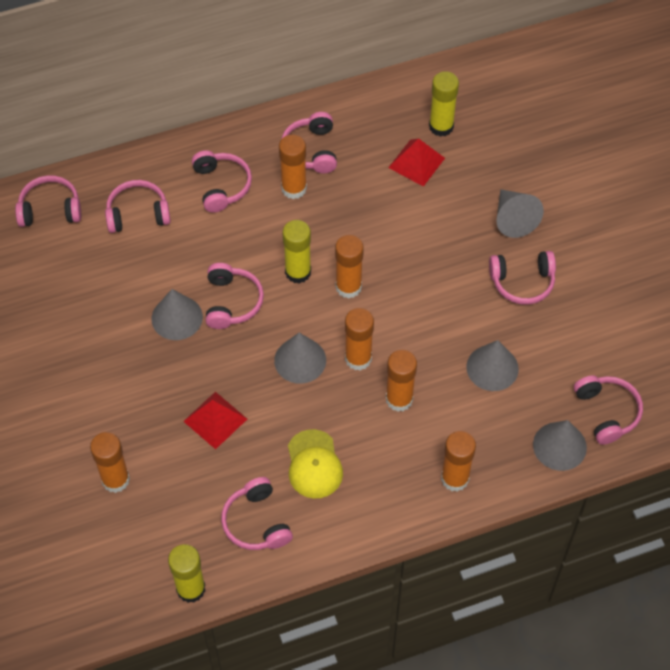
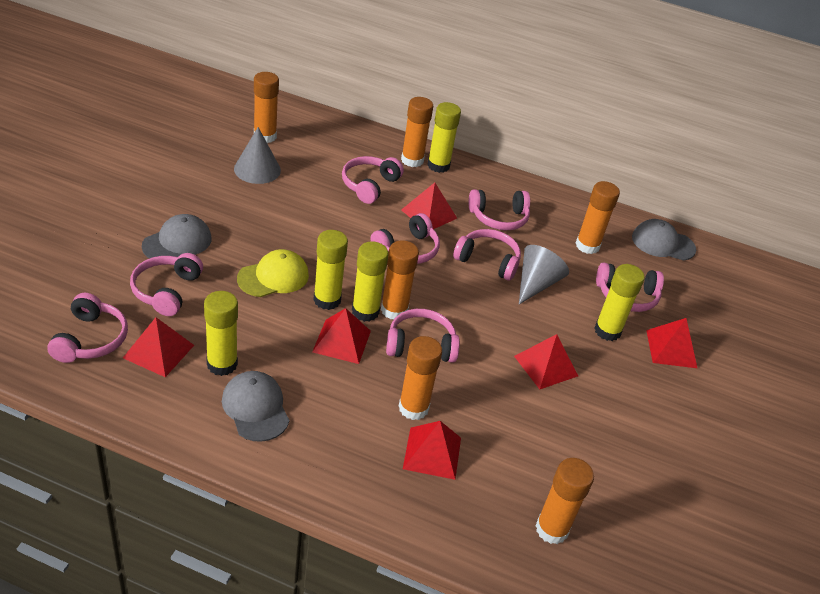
grey cap: 0 -> 3
grey cone: 5 -> 2
red pyramid: 2 -> 6
yellow glue stick: 3 -> 5

